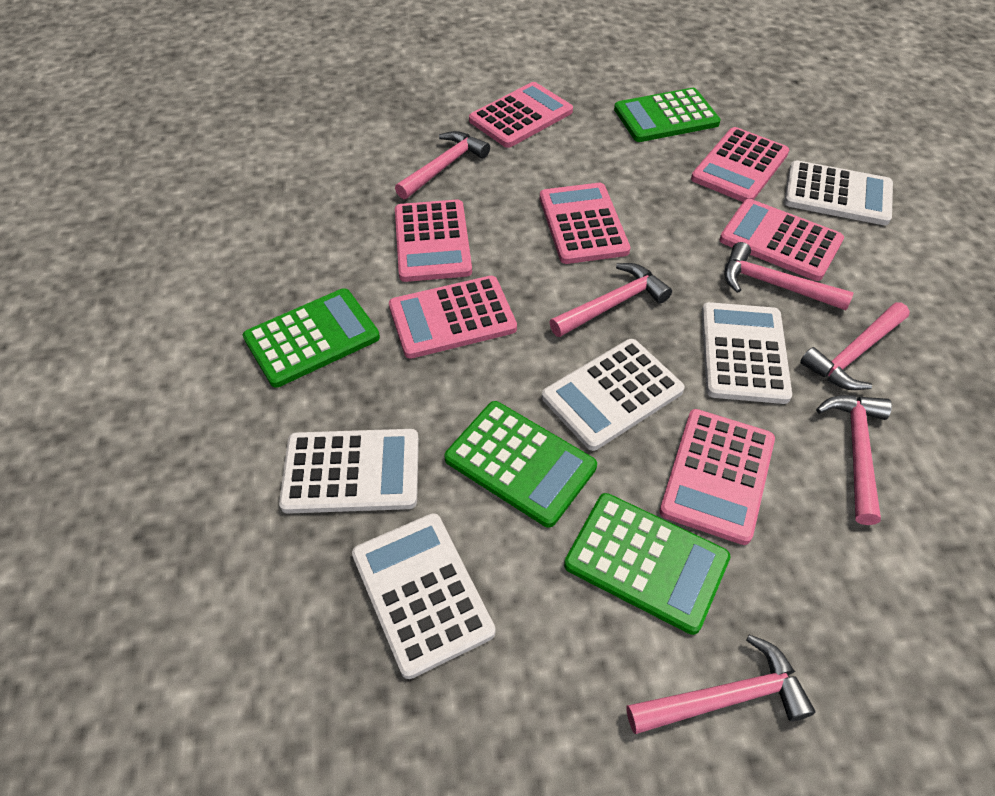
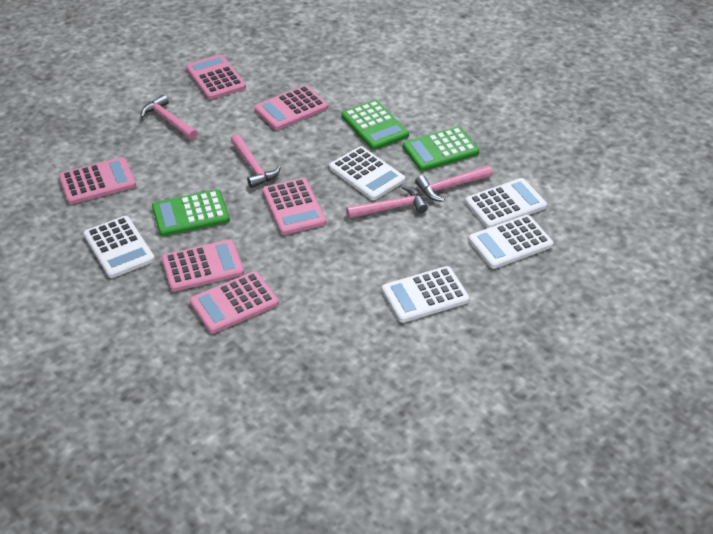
green calculator: 4 -> 3
pink calculator: 7 -> 6
pink hammer: 6 -> 4

